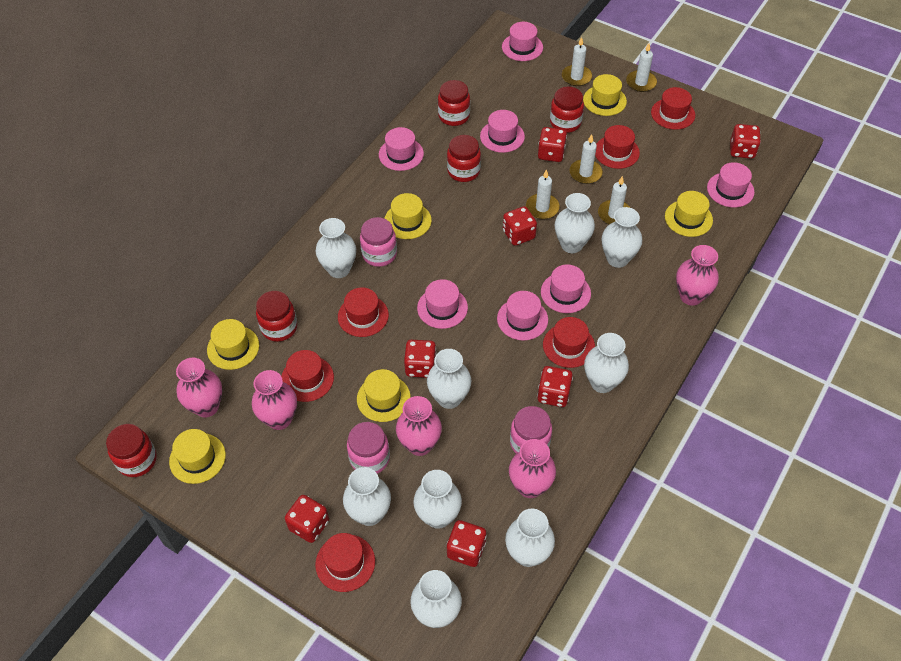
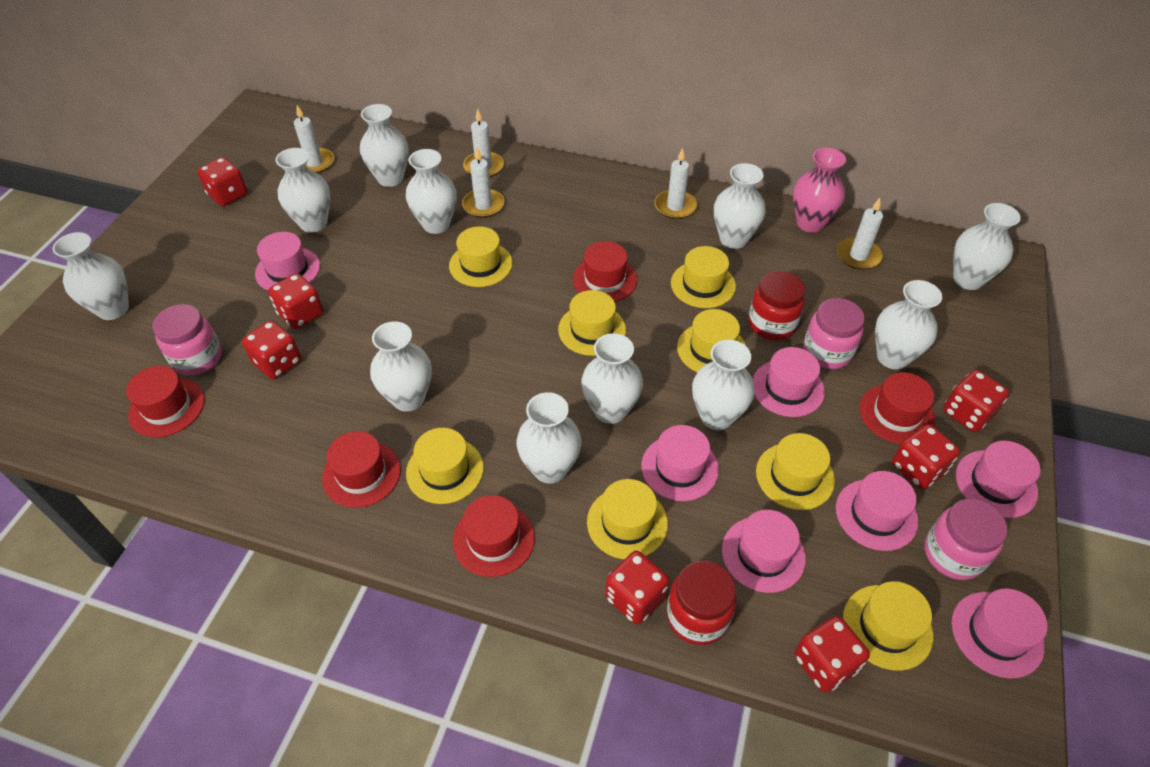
pink vase: 5 -> 1
red hat: 6 -> 5
red jar: 5 -> 2
white vase: 9 -> 11
yellow hat: 6 -> 8

